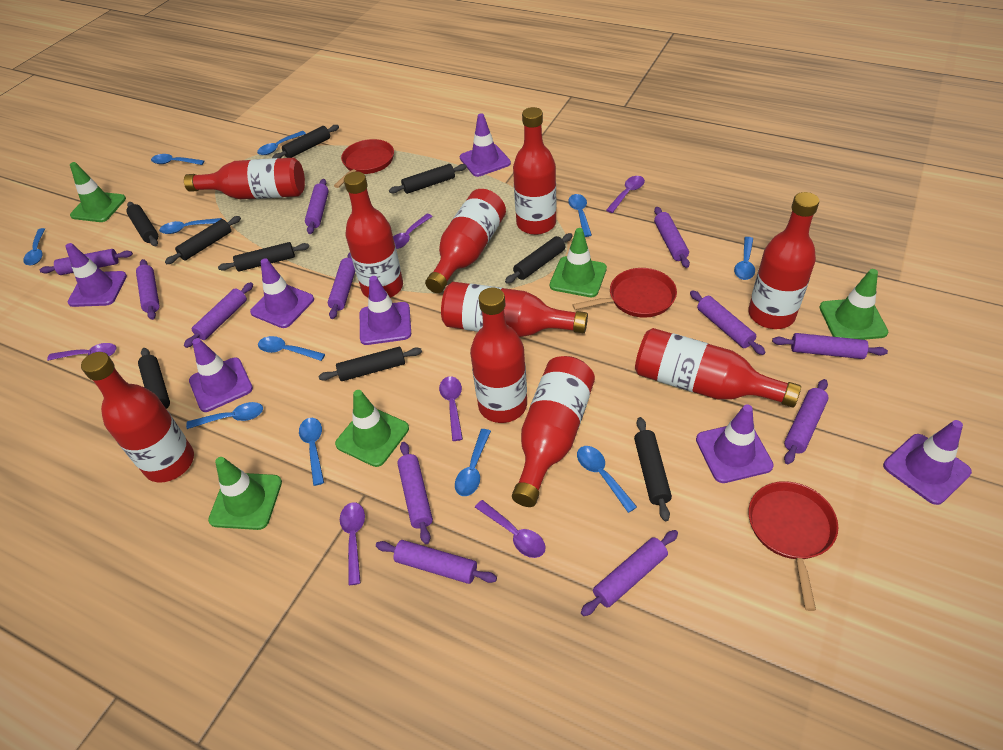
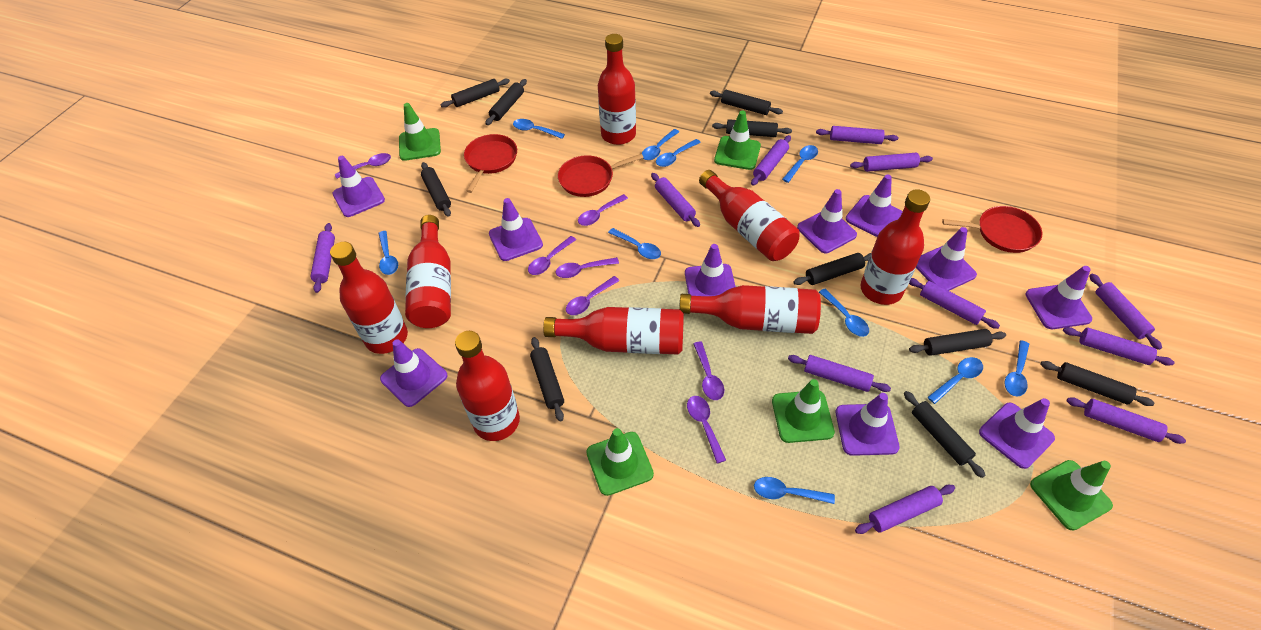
black rolling pin: 9 -> 10
blue spoon: 11 -> 10
purple rolling pin: 12 -> 11
purple spoon: 6 -> 7
purple traffic cone: 7 -> 10
red bottle: 10 -> 8

